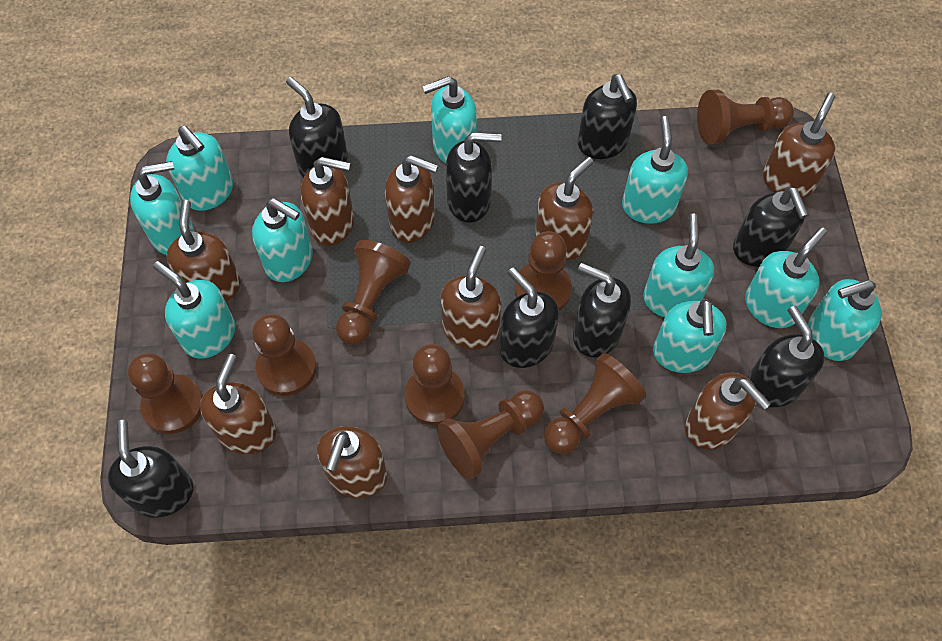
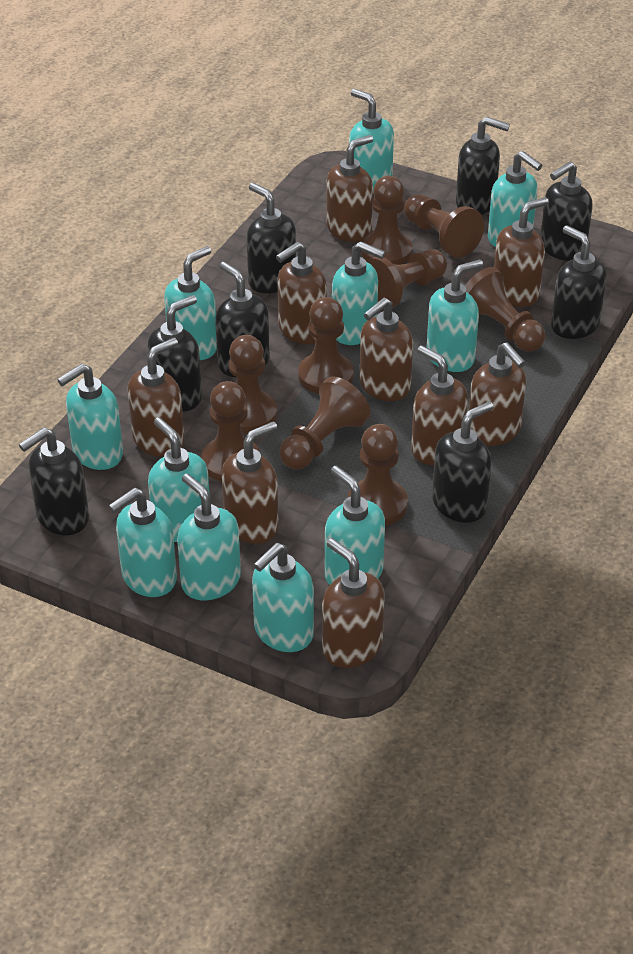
brown pawn: 8 -> 9
turquoise soap dispenser: 10 -> 11

